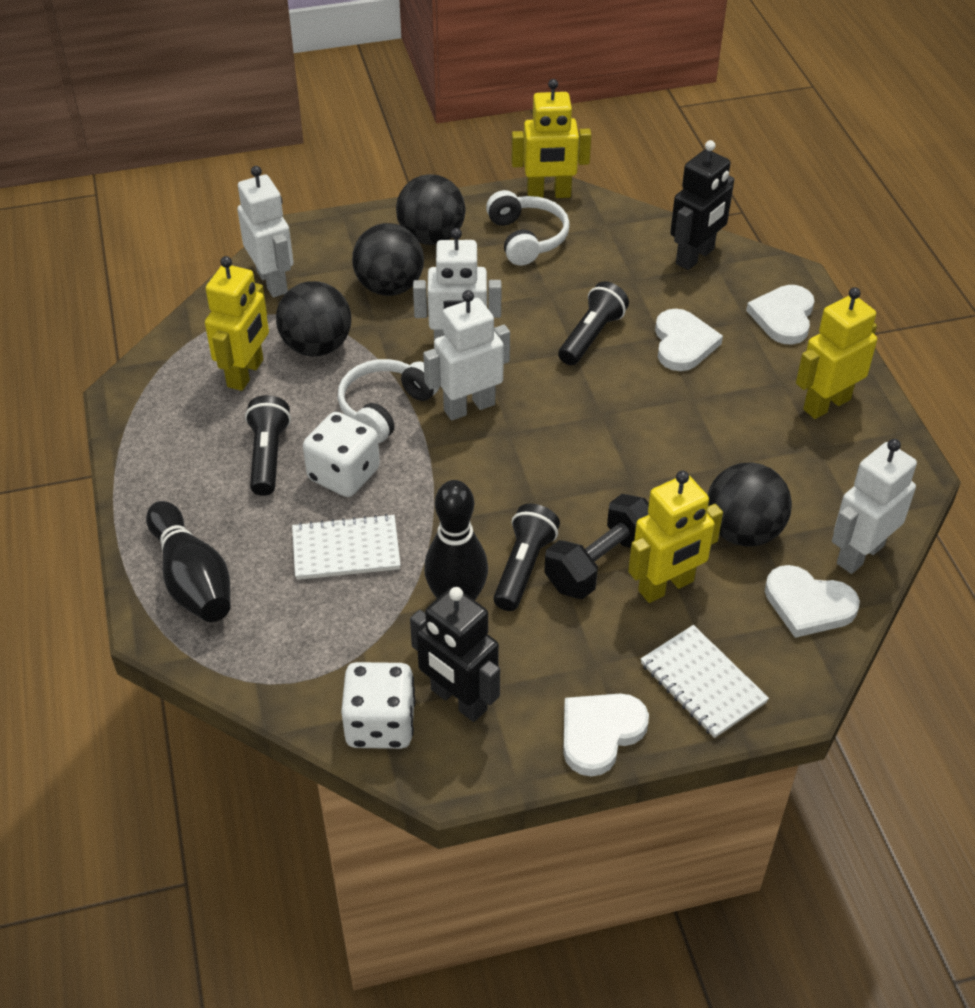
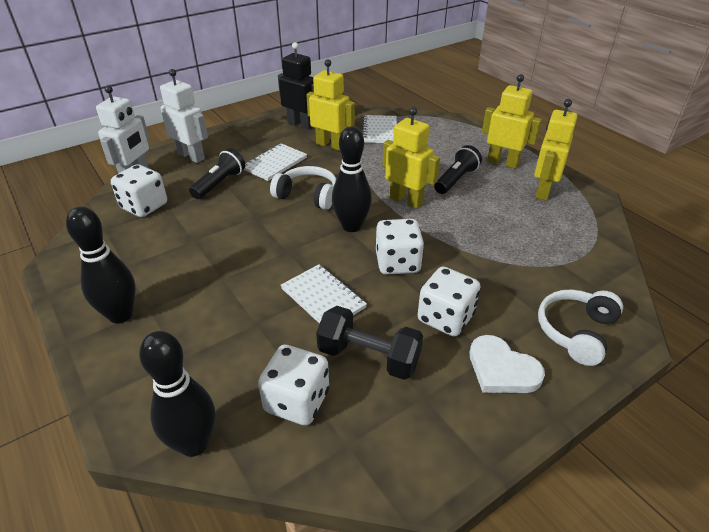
black ball: 4 -> 0
black bowling pin: 2 -> 3
black flashlight: 3 -> 2
black robot: 2 -> 1
white dice: 2 -> 4
white heart: 4 -> 1
white notebook: 2 -> 3
white robot: 4 -> 2

